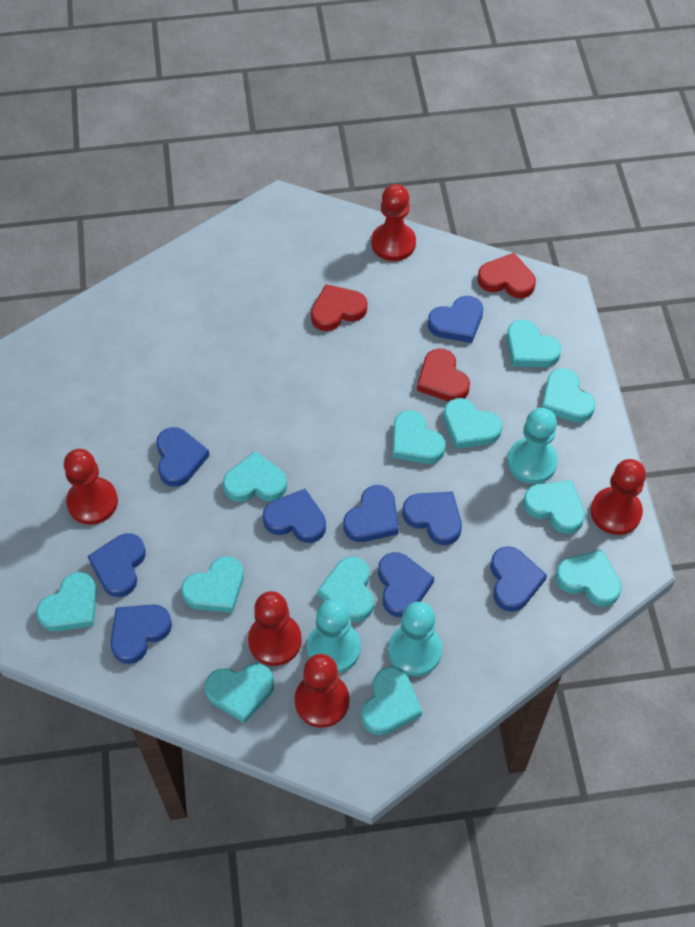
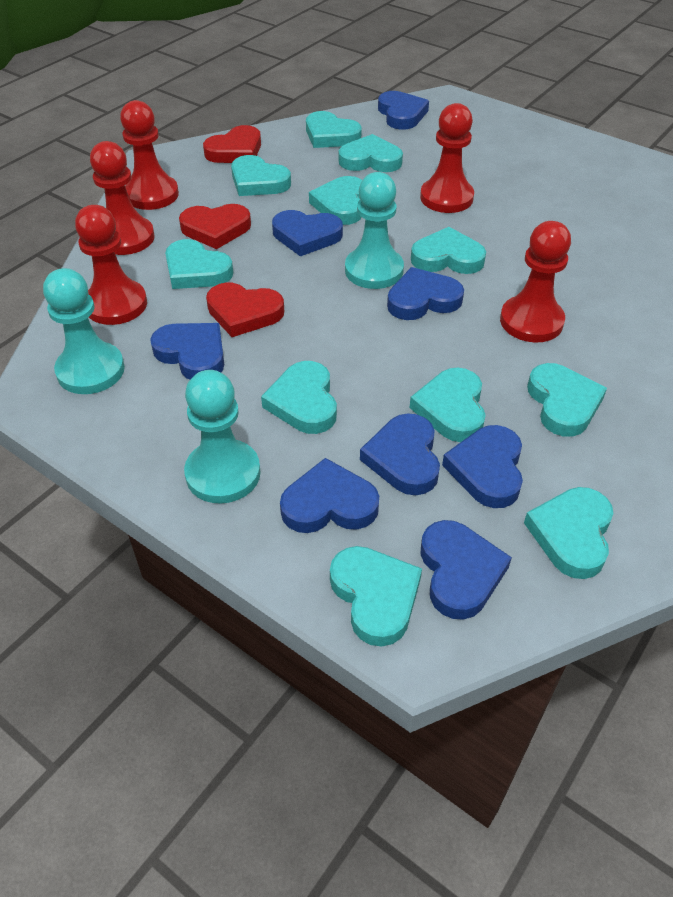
blue heart: 9 -> 8
turquoise heart: 12 -> 11

